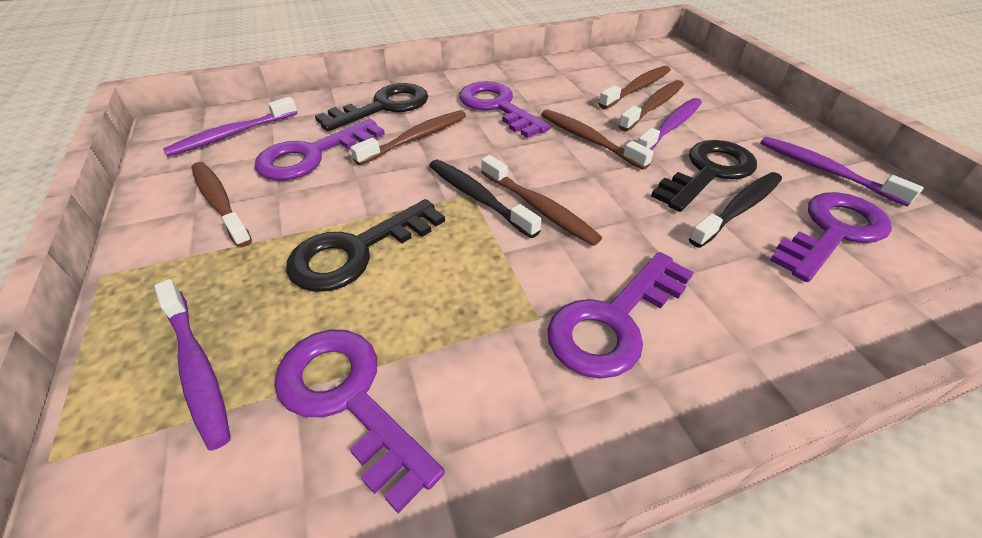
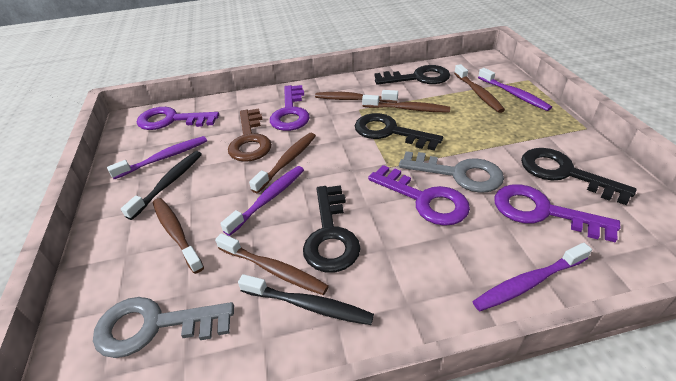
black key: 3 -> 4
brown key: 0 -> 1
grey key: 0 -> 2
purple key: 5 -> 4

